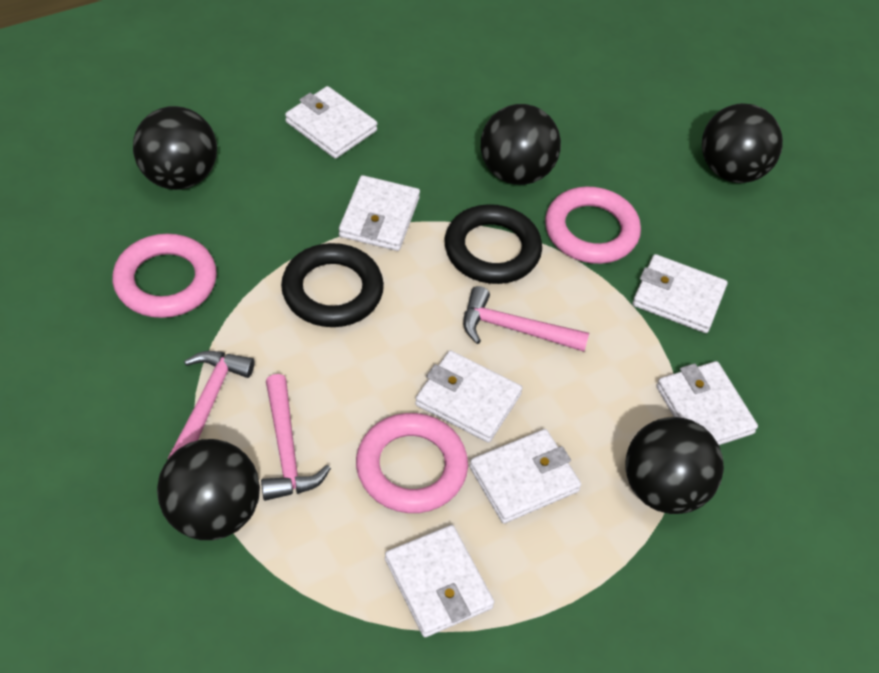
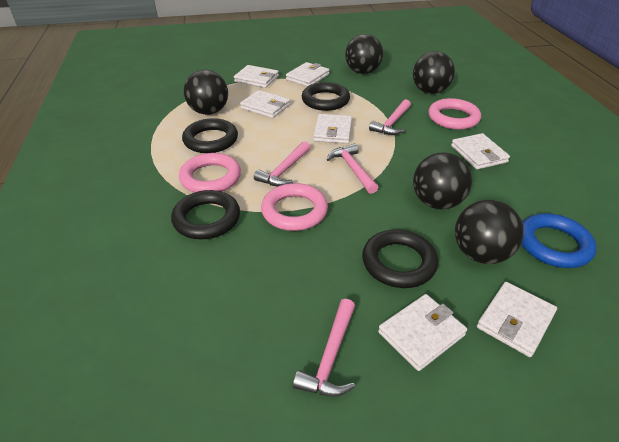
black ring: 2 -> 4
blue ring: 0 -> 1
pink hammer: 3 -> 4

